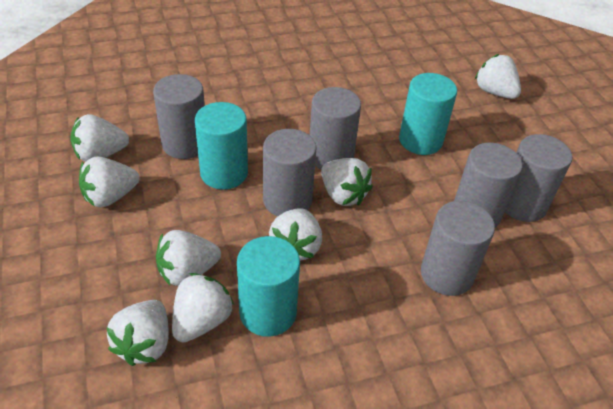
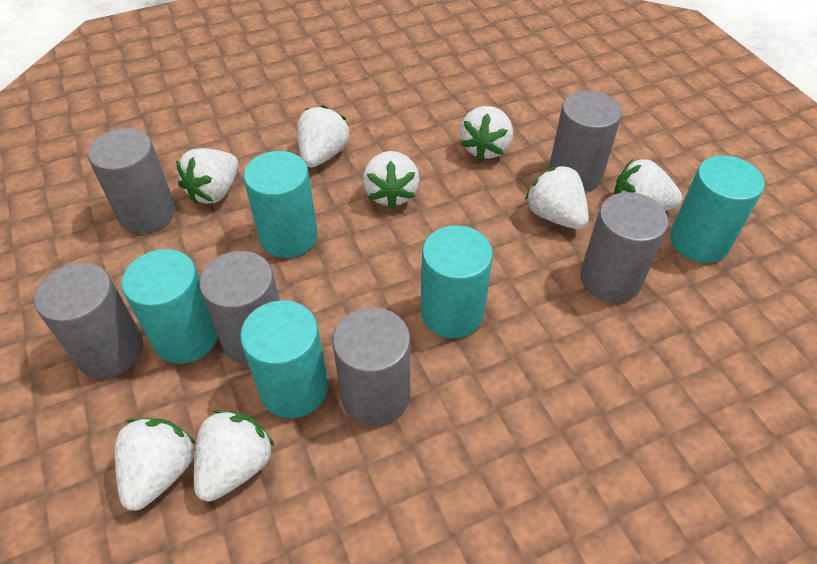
turquoise cylinder: 3 -> 5

